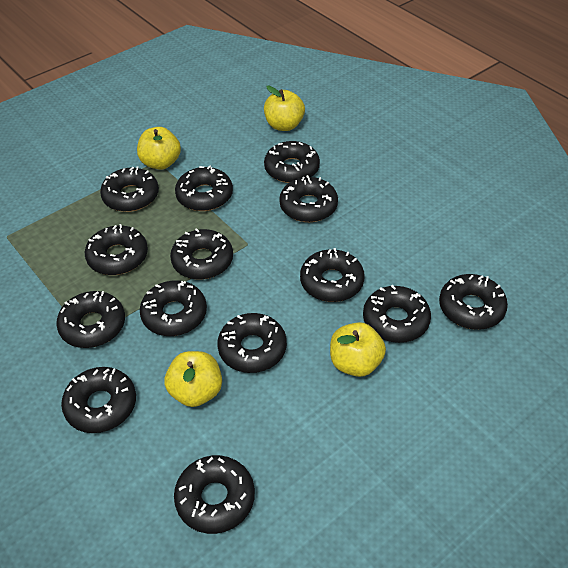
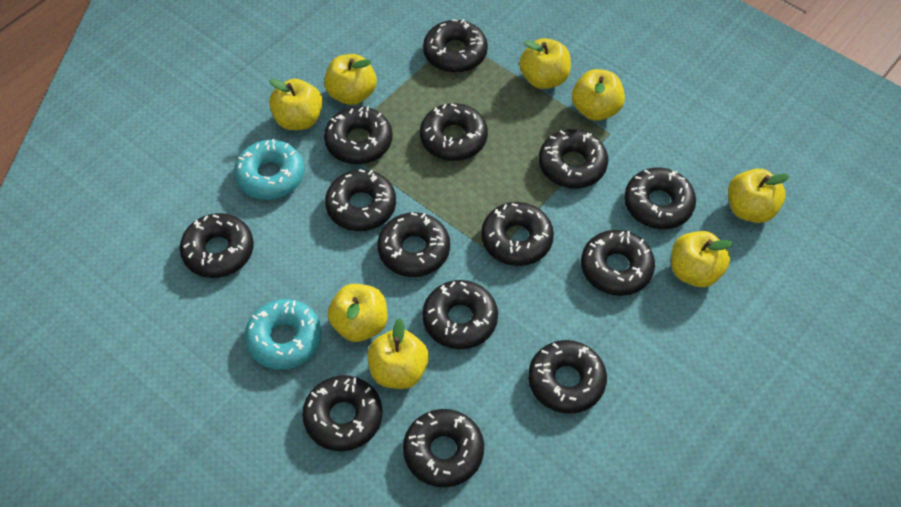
turquoise donut: 0 -> 2
yellow apple: 4 -> 8

